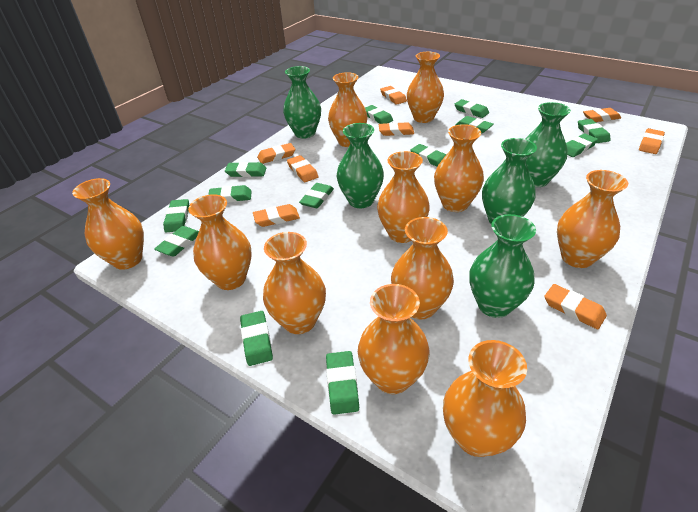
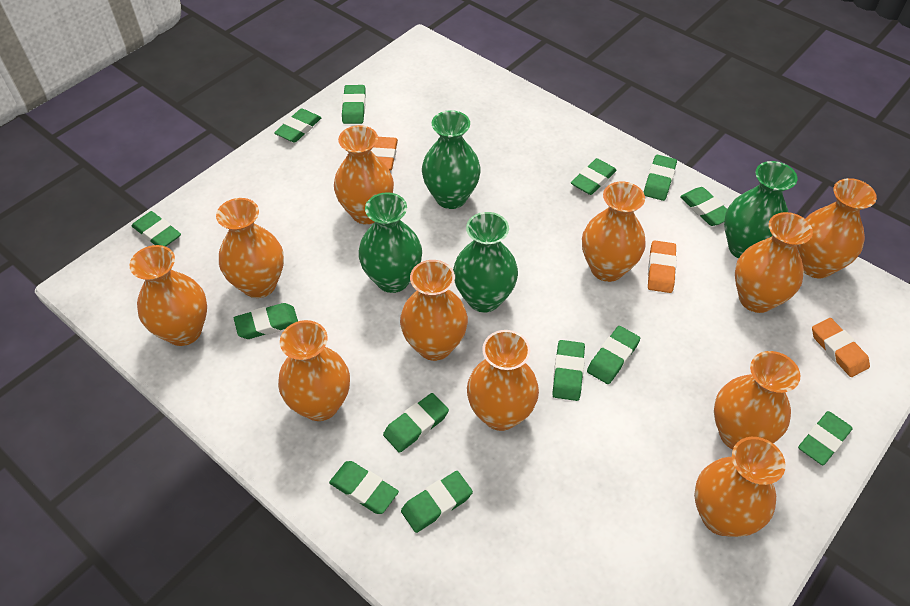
green vase: 5 -> 4
orange eraser: 8 -> 3

